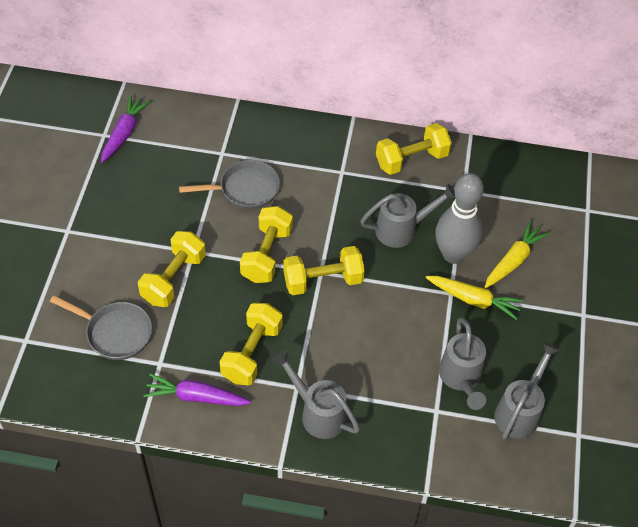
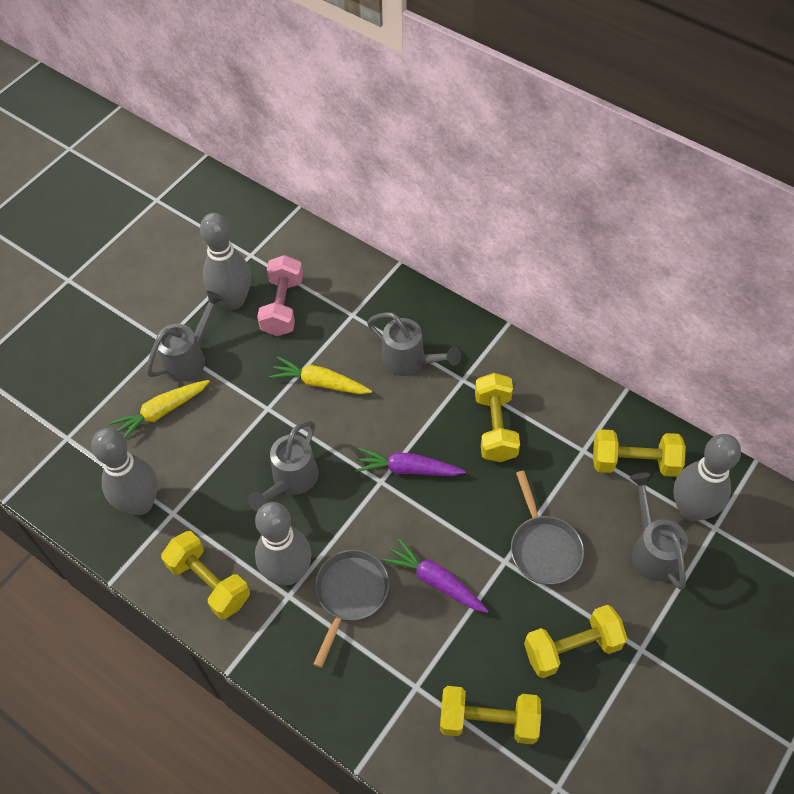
grey bowling pin: 1 -> 4
pink dumbbell: 0 -> 1

